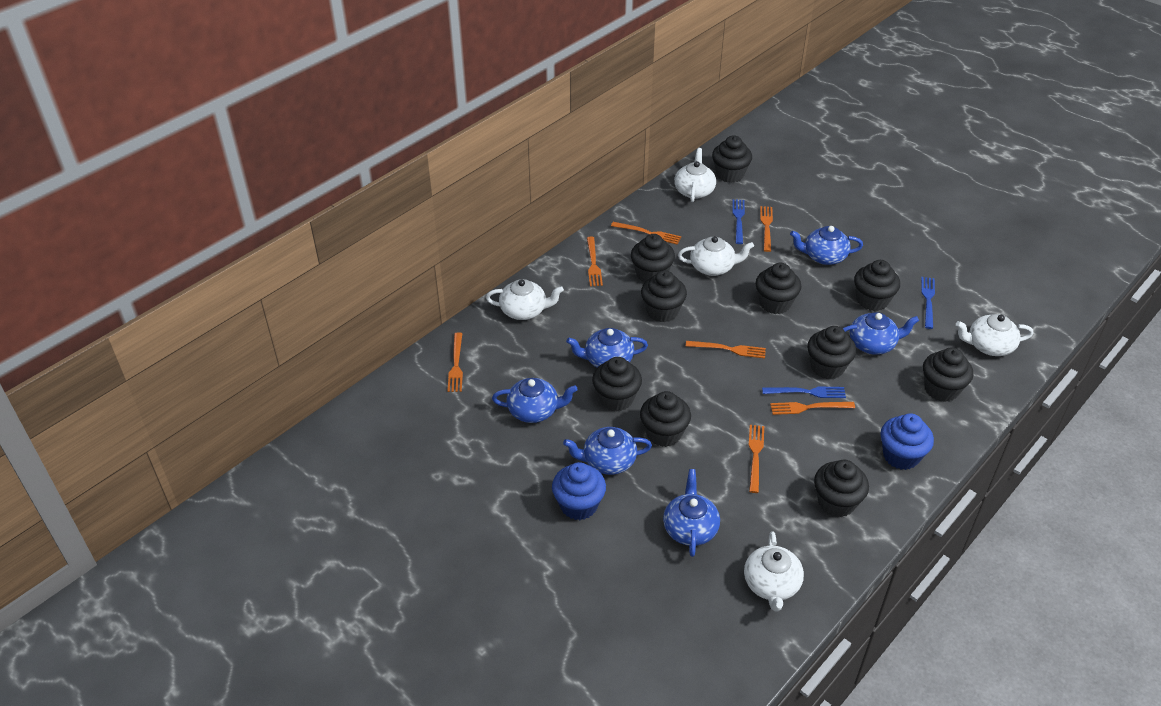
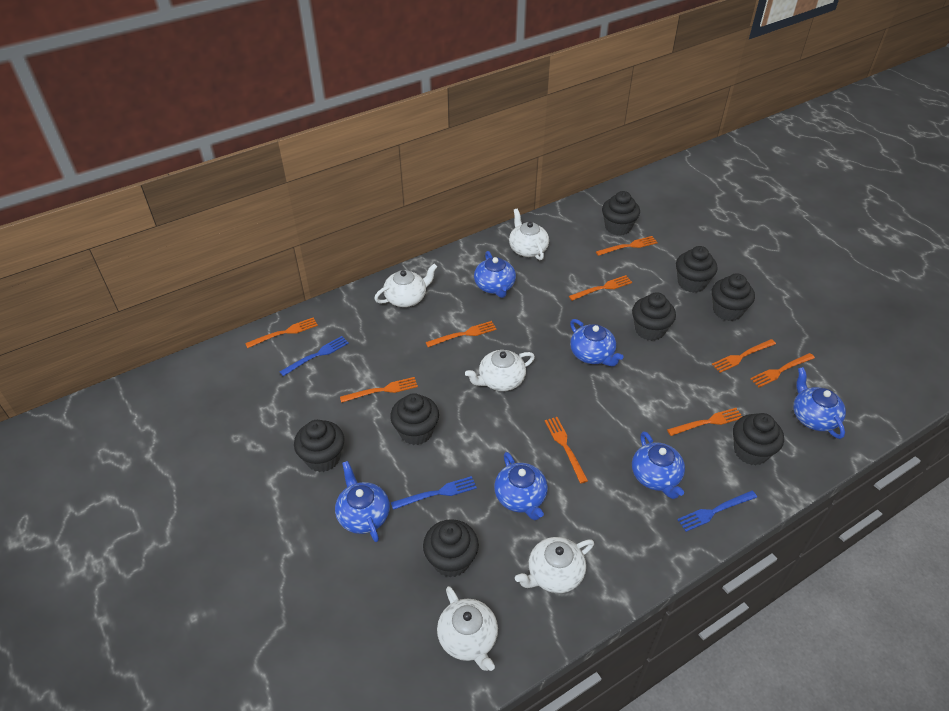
black cupcake: 10 -> 8
blue cupcake: 2 -> 0
orange fork: 7 -> 9

